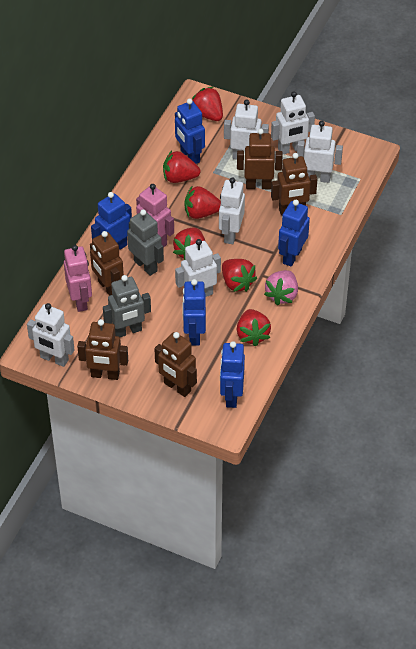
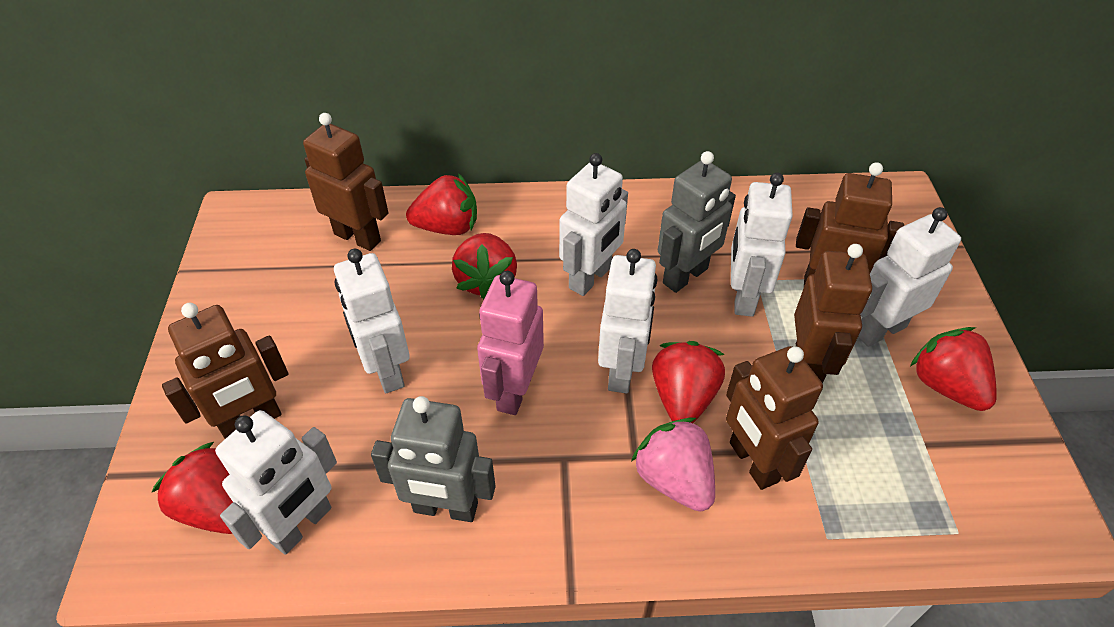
blue robot: 5 -> 0
pink robot: 2 -> 1
red strawberry: 6 -> 5

